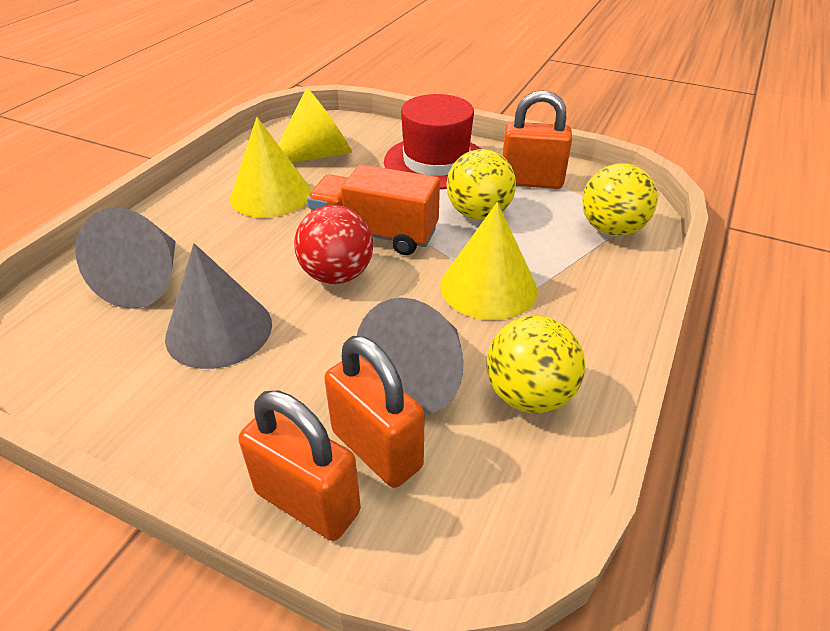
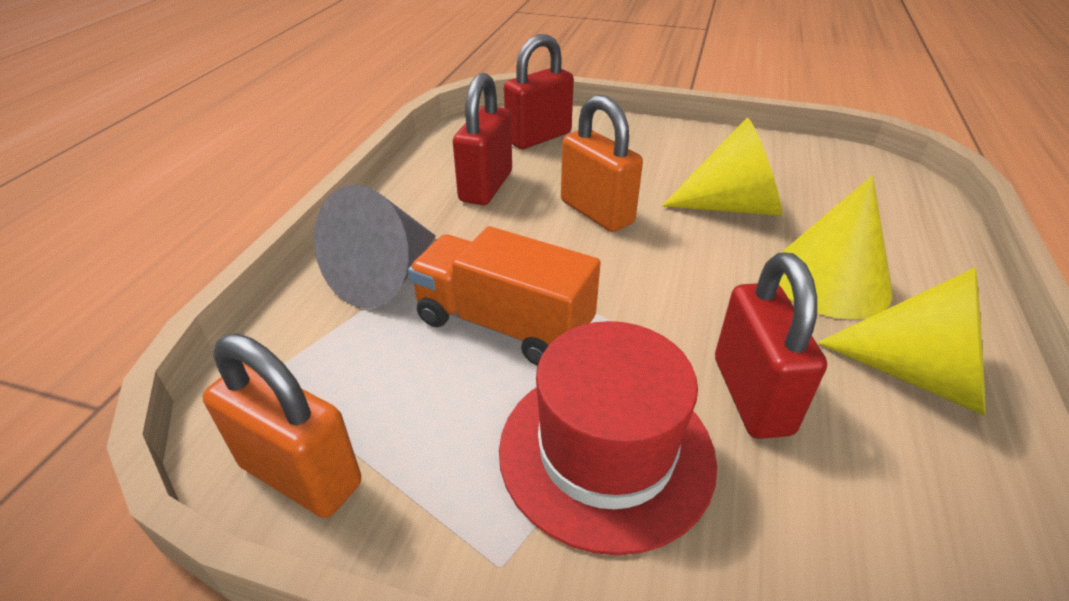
grey cone: 3 -> 1
orange padlock: 3 -> 2
red ball: 1 -> 0
red padlock: 0 -> 3
yellow ball: 3 -> 0

